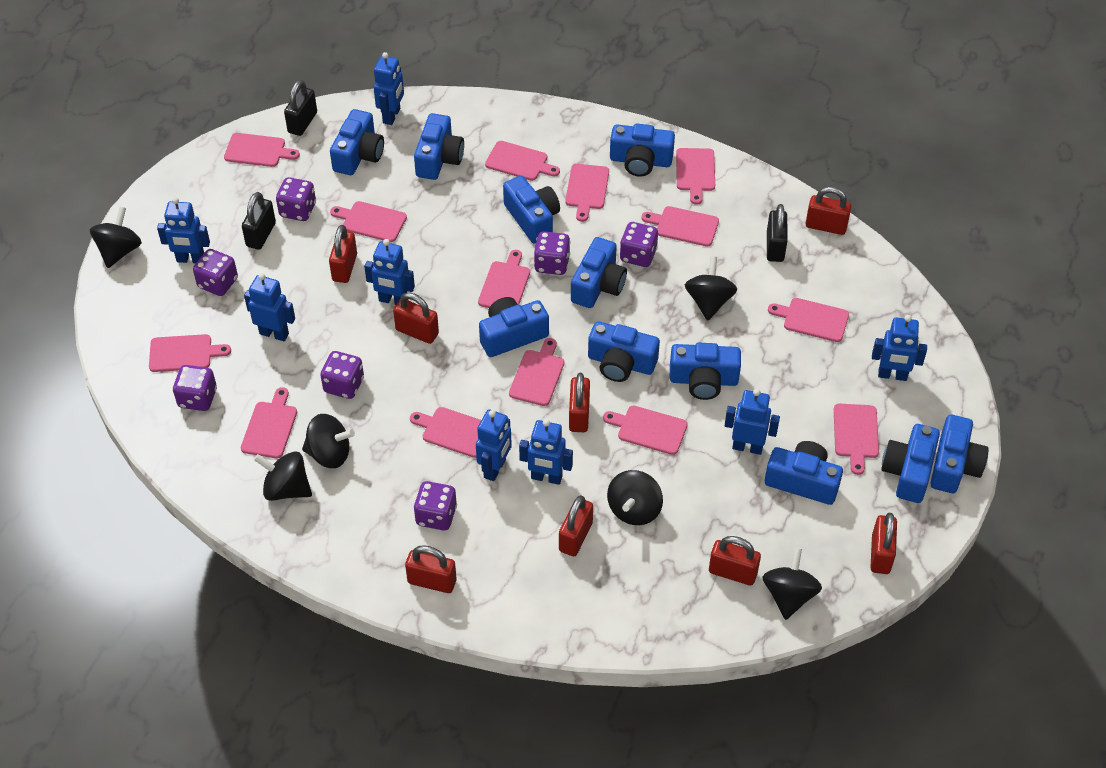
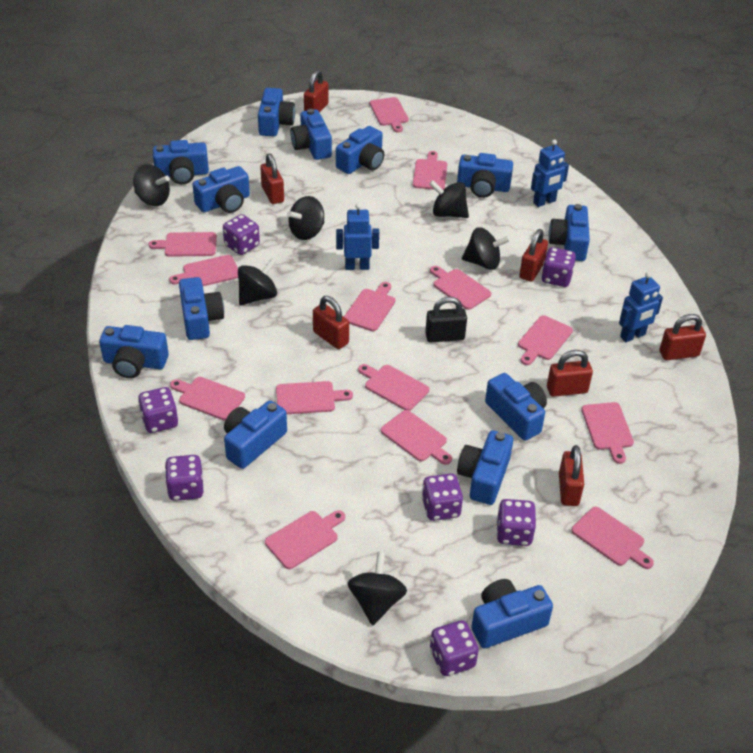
black padlock: 3 -> 1
blue camera: 11 -> 13
blue robot: 8 -> 3
red padlock: 8 -> 7

